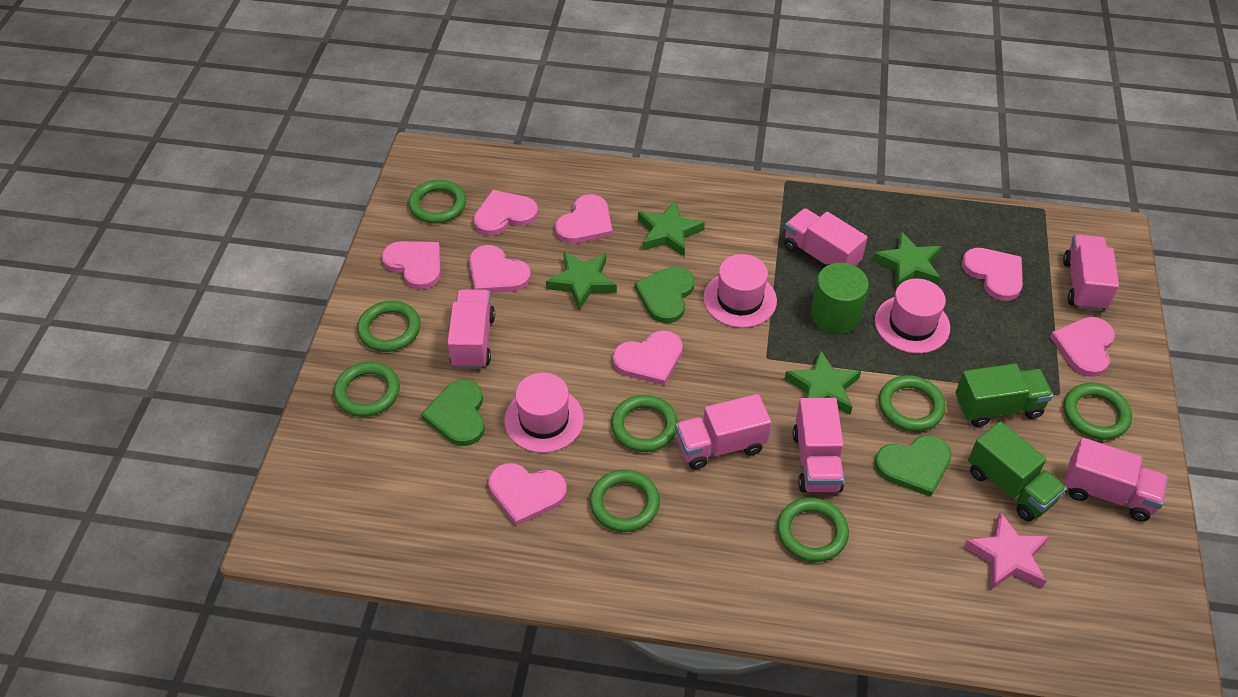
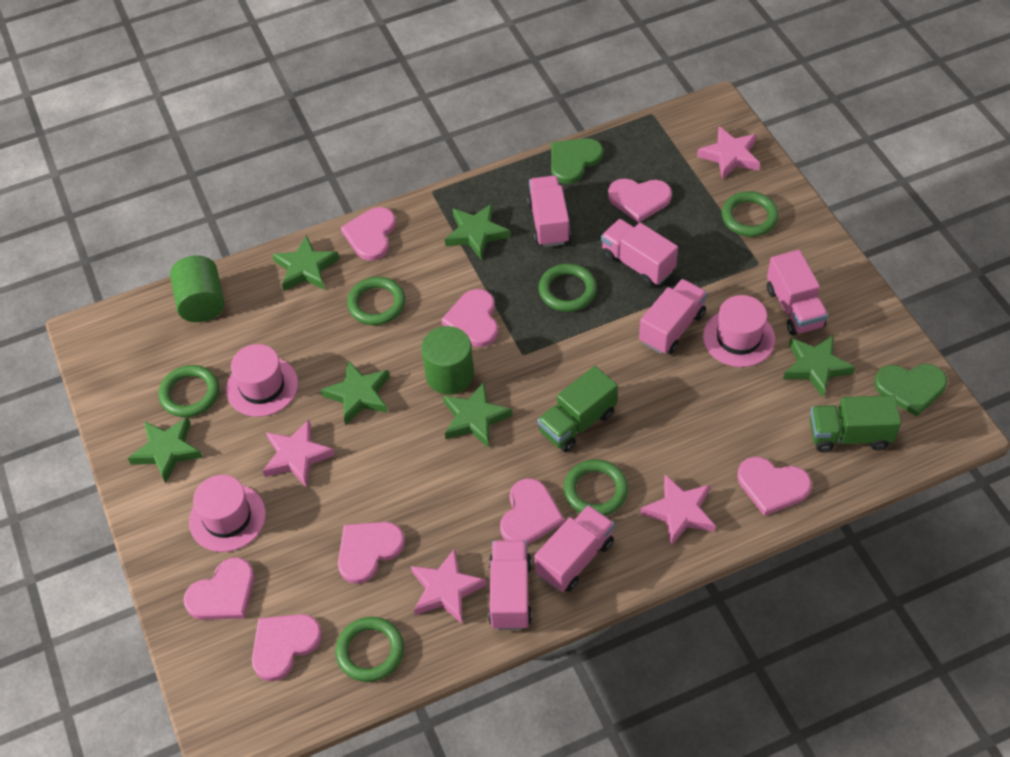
green cylinder: 1 -> 2
green heart: 3 -> 2
green ring: 8 -> 6
green star: 4 -> 6
pink star: 1 -> 4

